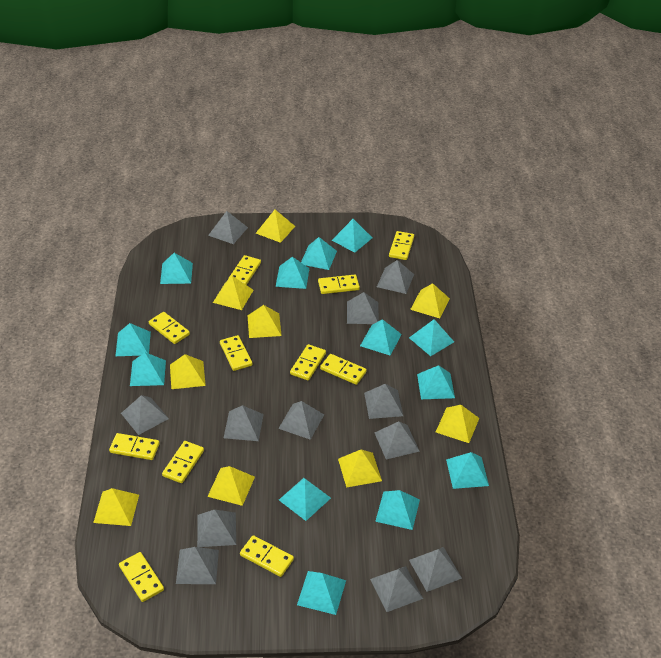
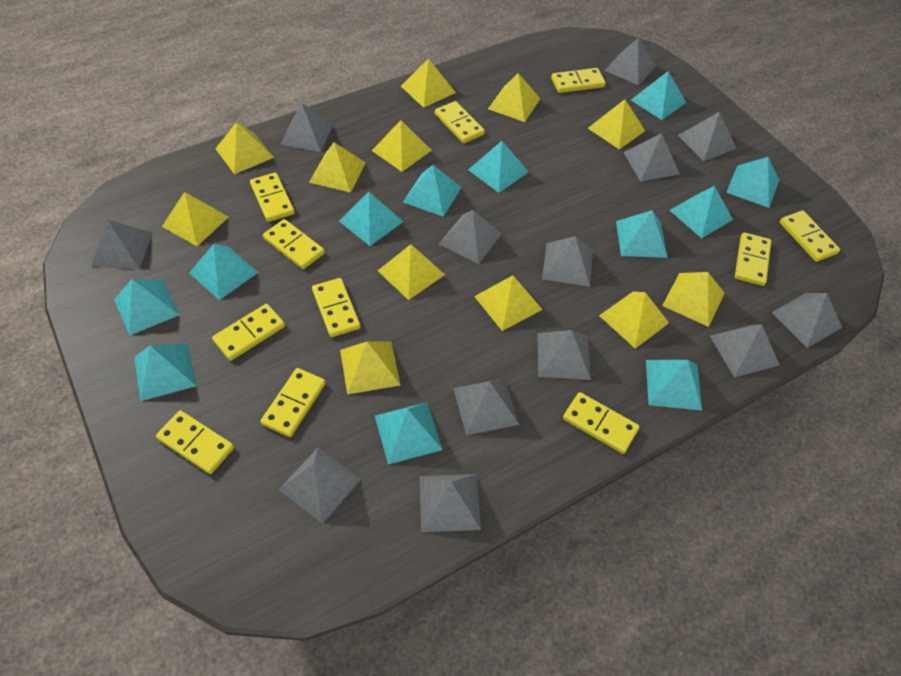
grey pyramid: 12 -> 13
turquoise pyramid: 13 -> 12
yellow pyramid: 9 -> 12

